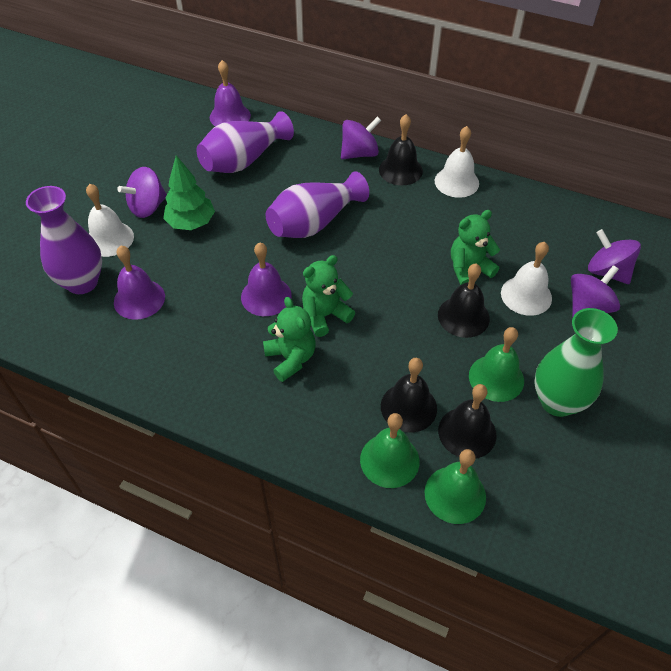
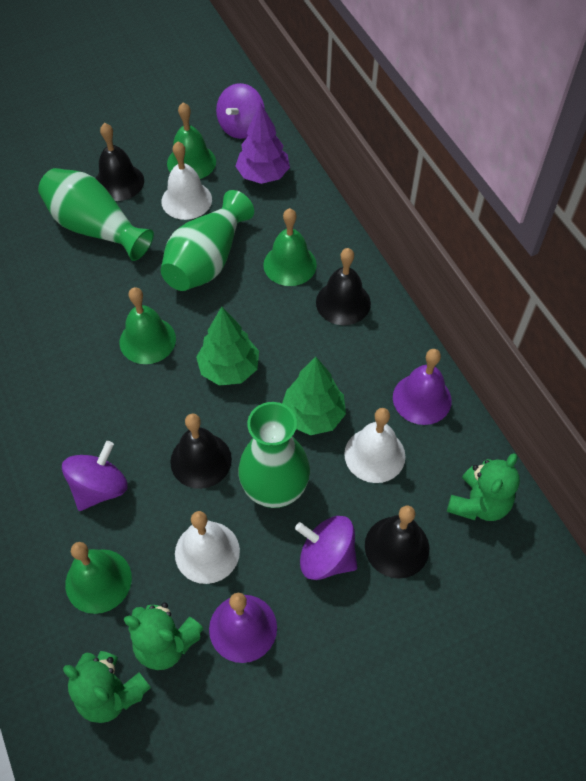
green bell: 3 -> 4
green tree: 1 -> 2
green vase: 1 -> 3
purple bell: 3 -> 2
purple spinning top: 4 -> 3
purple tree: 0 -> 1
purple vase: 3 -> 0

